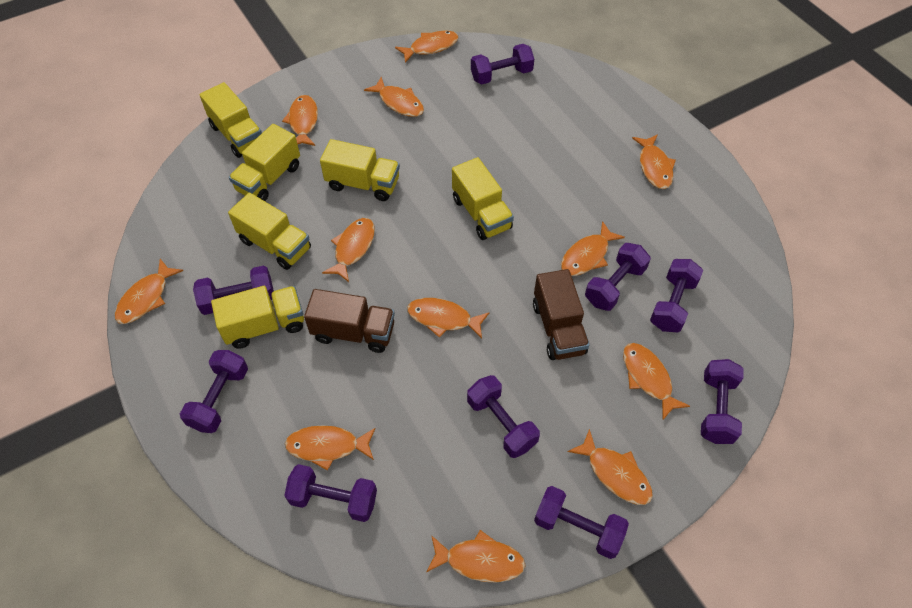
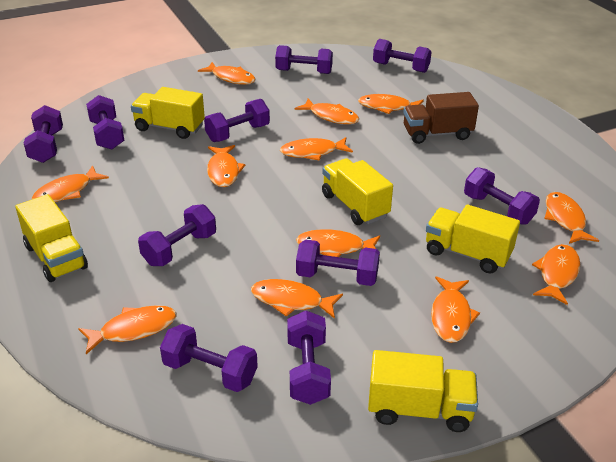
brown truck: 2 -> 1
purple dumbbell: 9 -> 10
yellow truck: 6 -> 5

